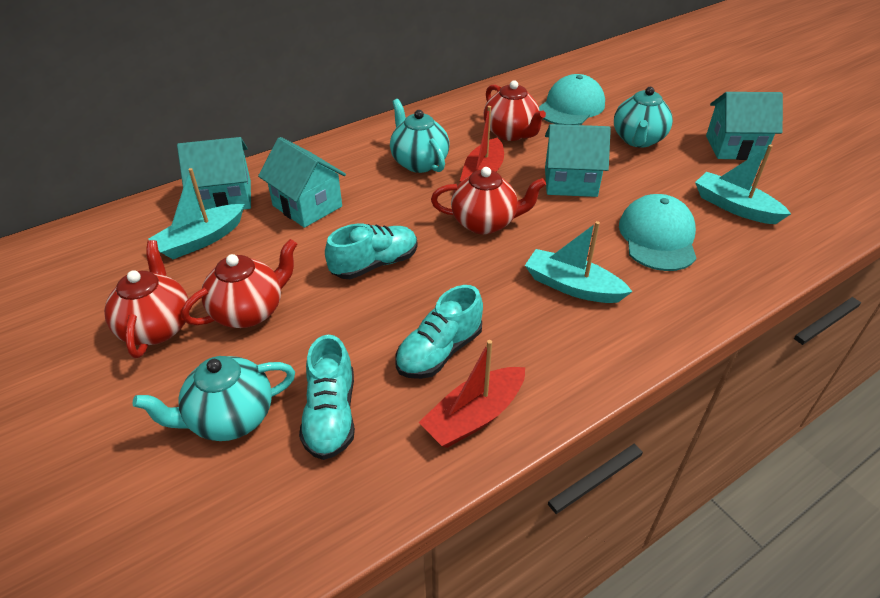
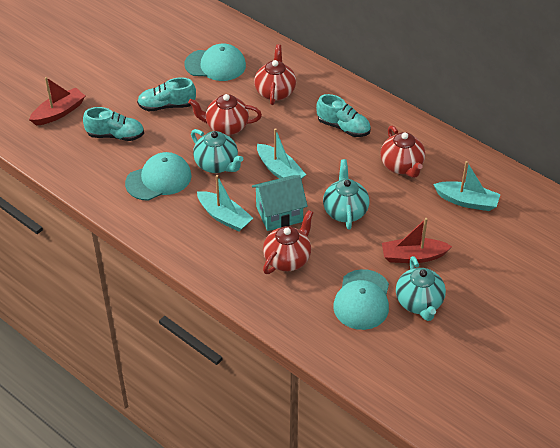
turquoise cap: 2 -> 3
turquoise house: 4 -> 1

